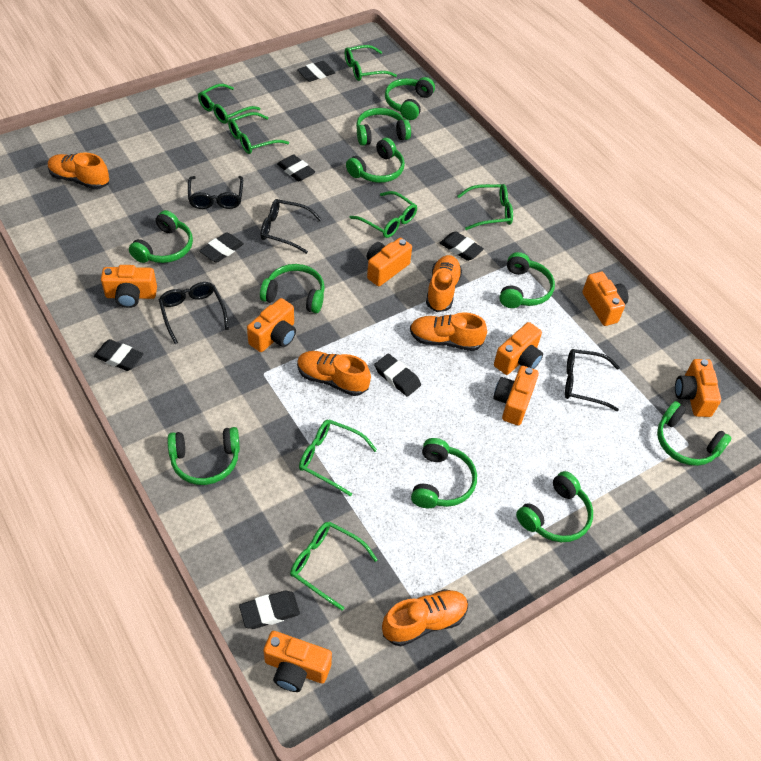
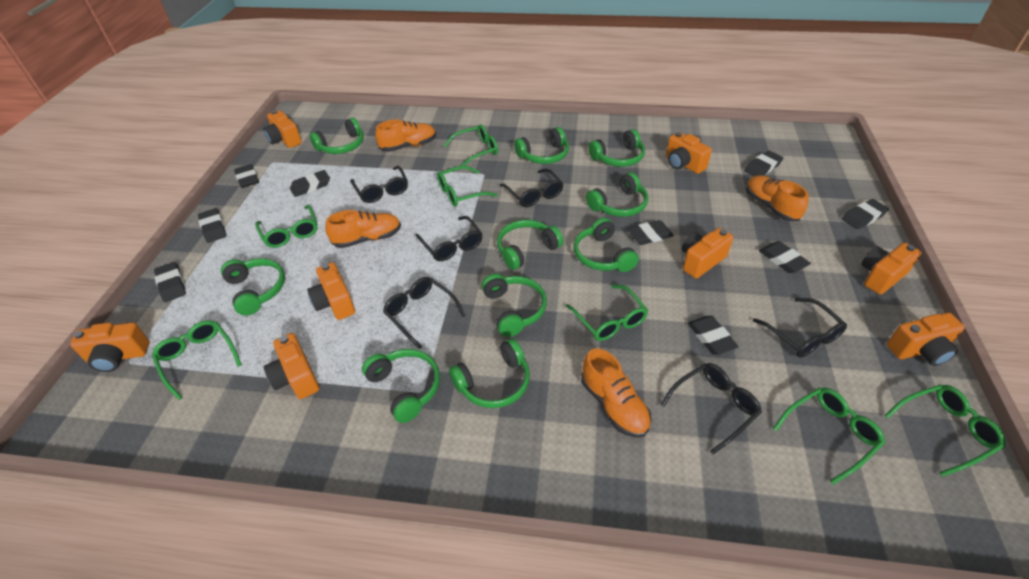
black eraser: 7 -> 9
black glasses: 4 -> 6
orange shoe: 5 -> 4

